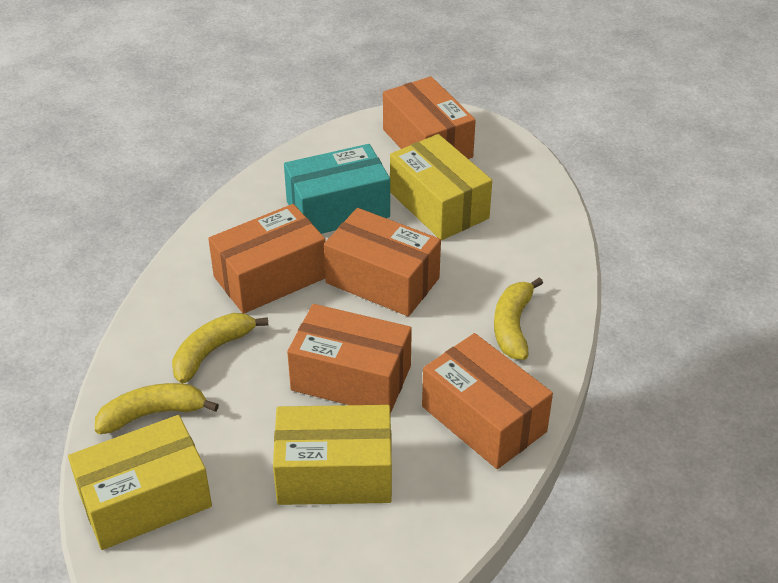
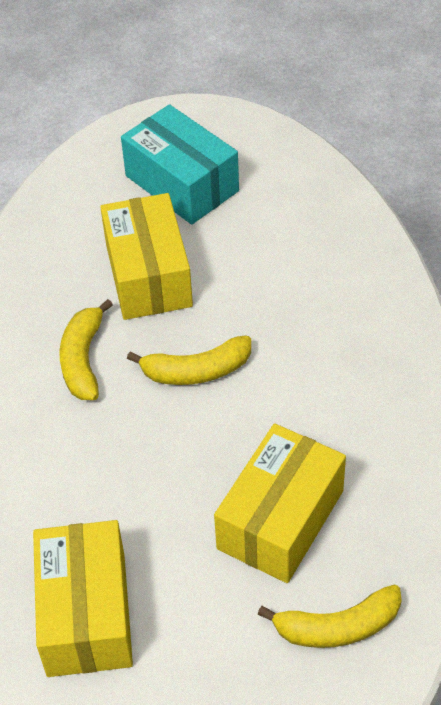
orange box: 5 -> 0

